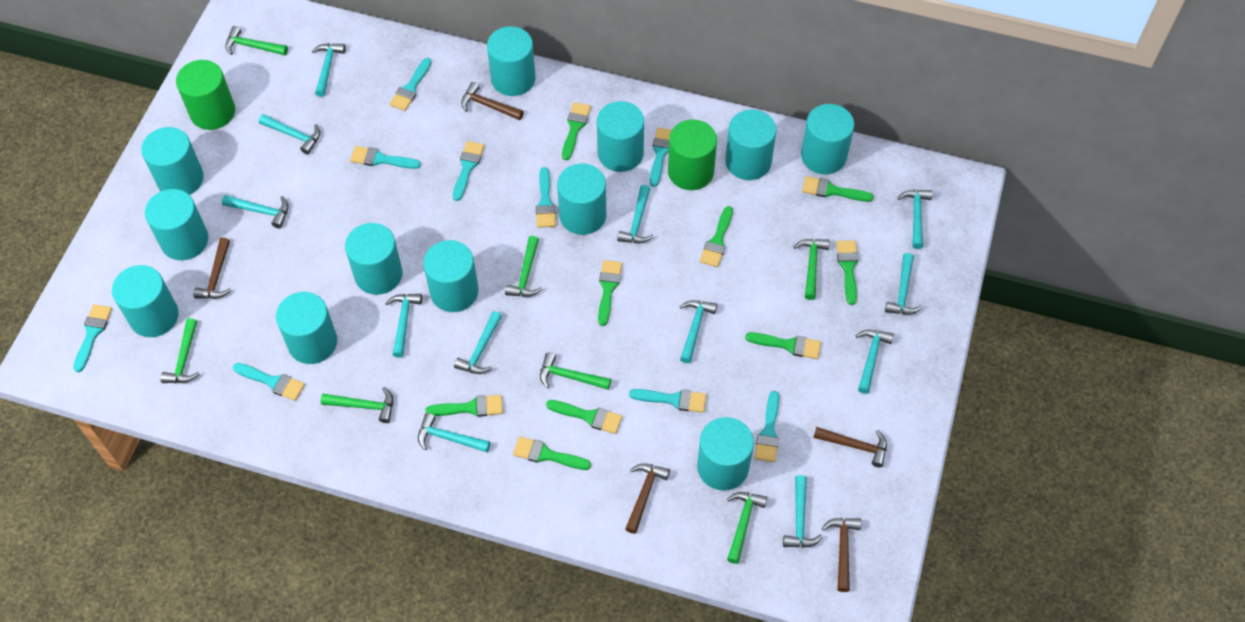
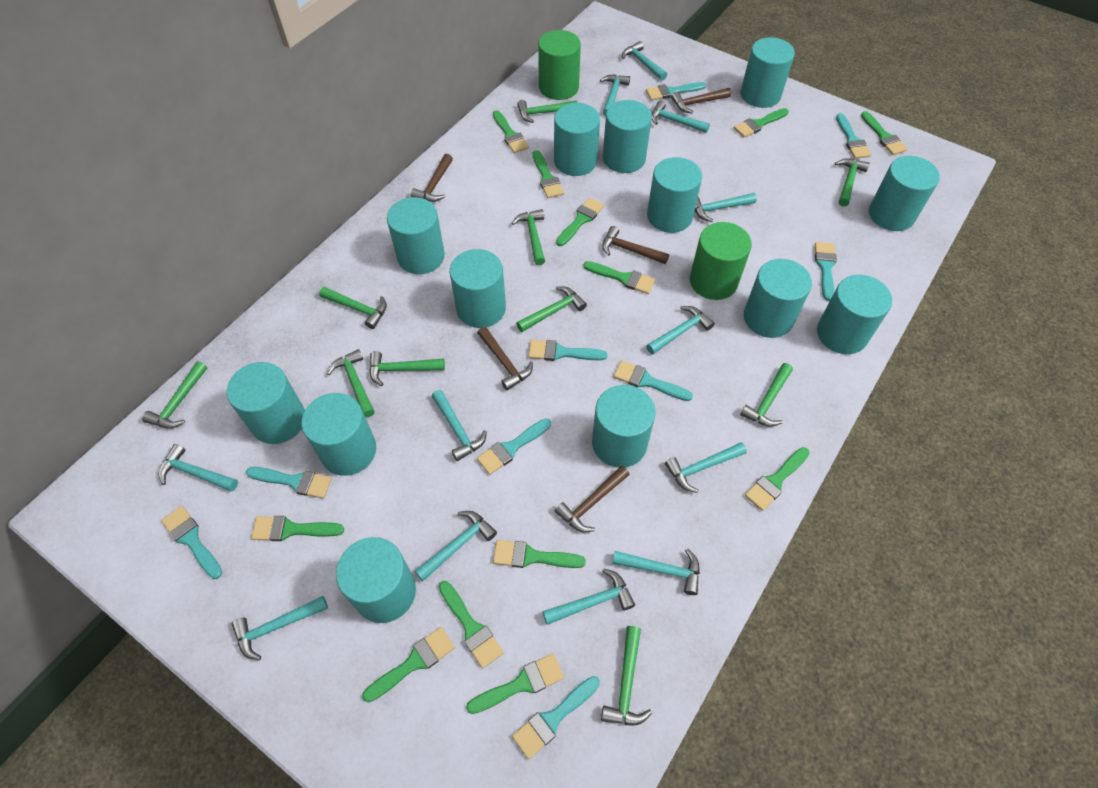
green brush: 9 -> 12
green hammer: 7 -> 10
turquoise cylinder: 12 -> 13

